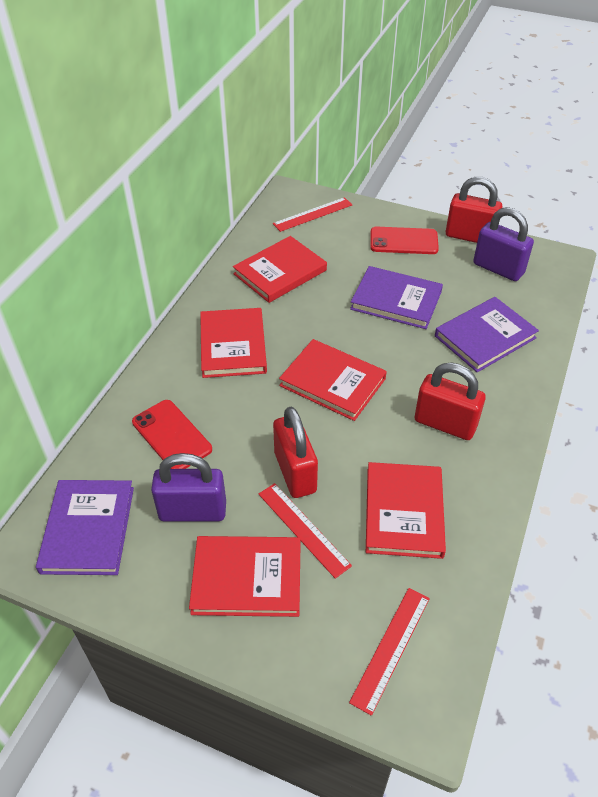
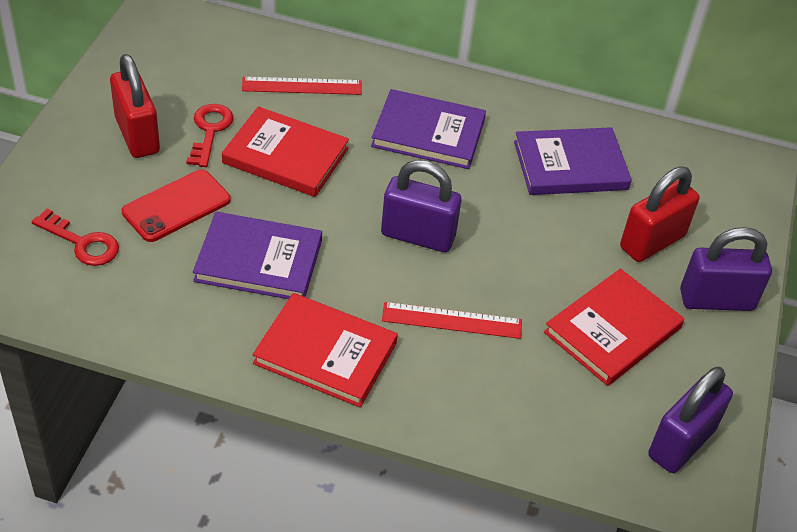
purple padlock: 2 -> 3
red book: 5 -> 3
red key: 0 -> 2
red padlock: 3 -> 2
red phone: 2 -> 1
red ruler: 3 -> 2

